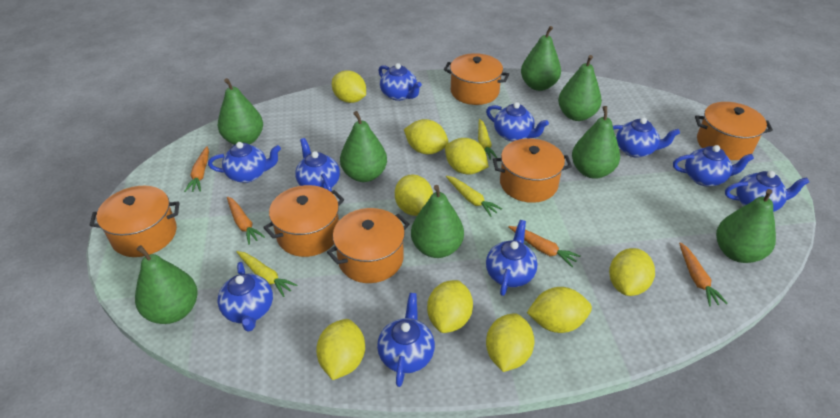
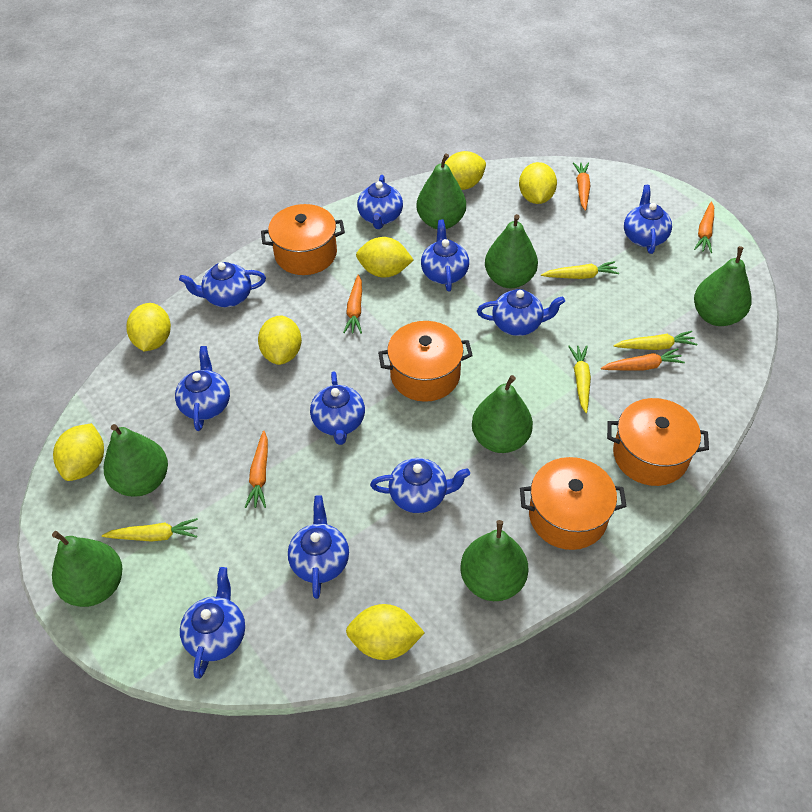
green pear: 8 -> 7
orange carrot: 4 -> 5
orange pot: 6 -> 4
yellow carrot: 3 -> 4
yellow lemon: 9 -> 7

